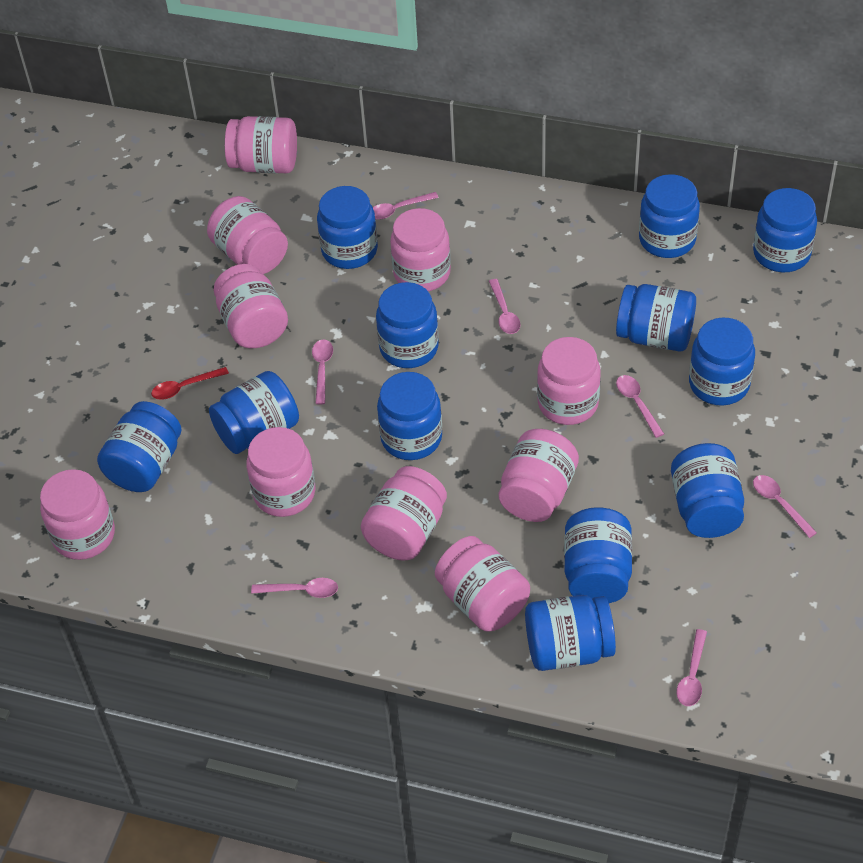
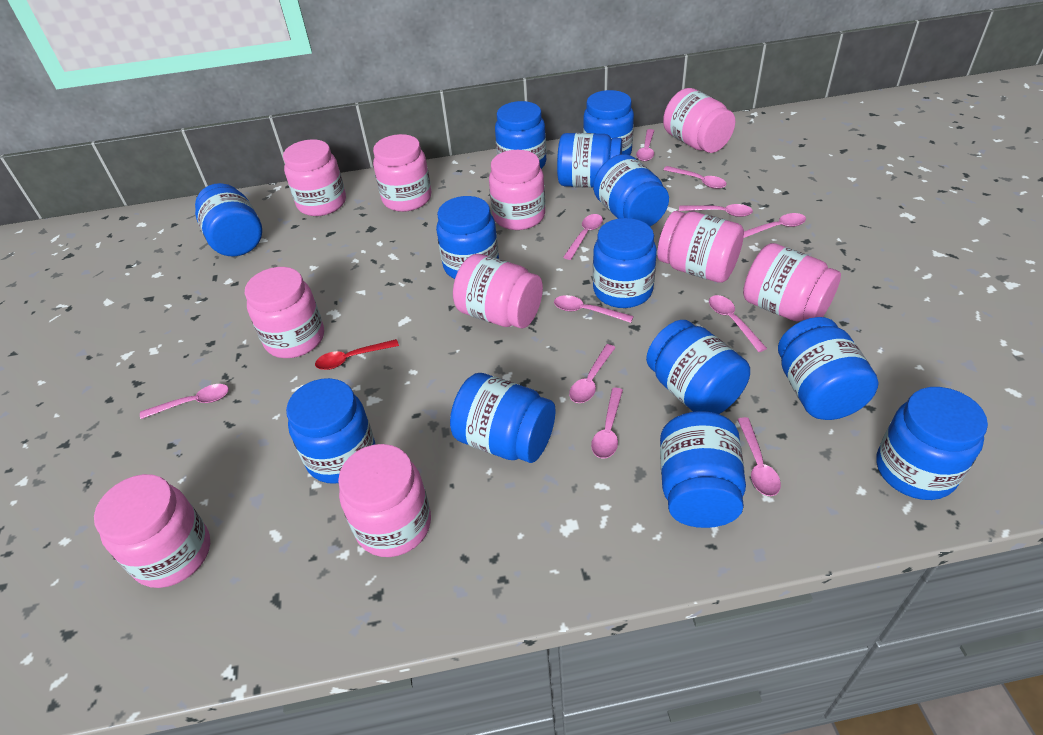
blue jar: 12 -> 13
pink spoon: 7 -> 11

